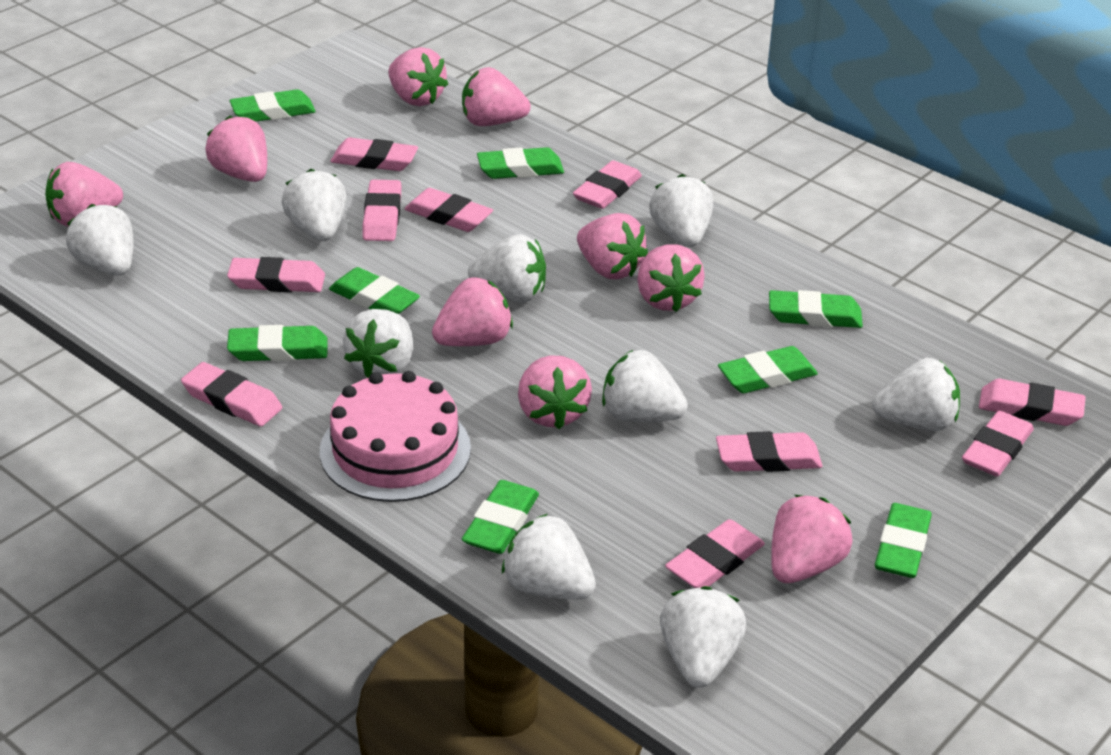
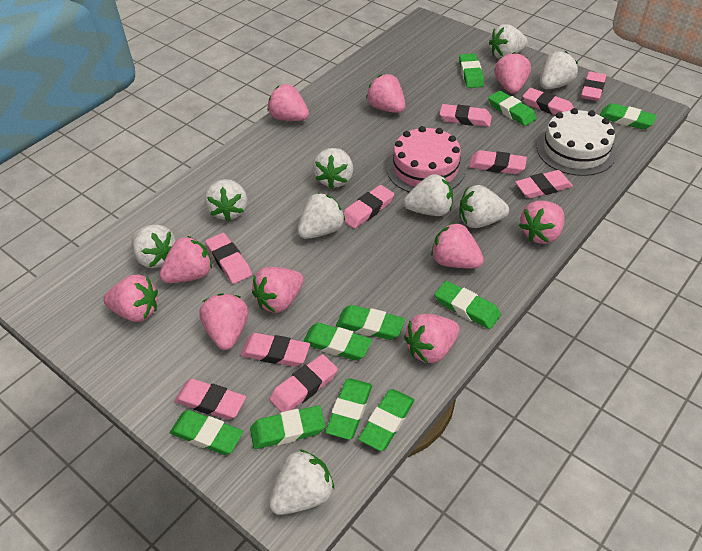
green eraser: 8 -> 10
pink strawberry: 9 -> 10
white cake: 0 -> 1

